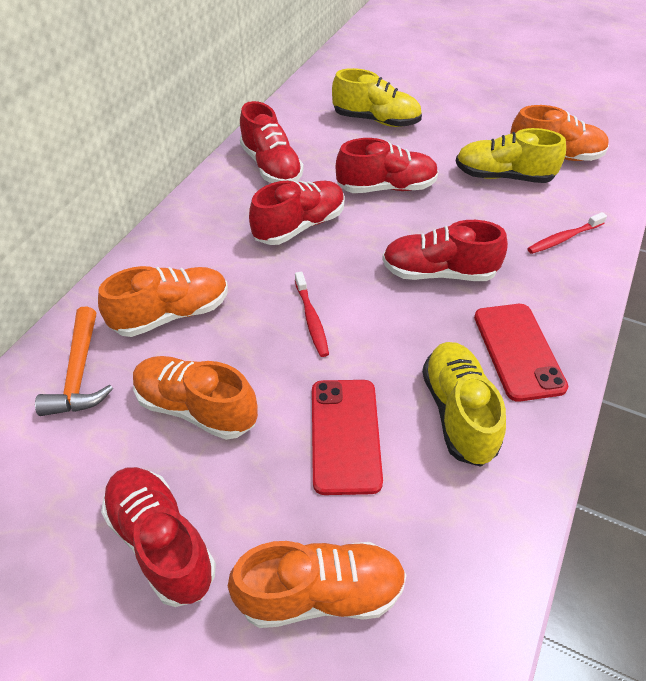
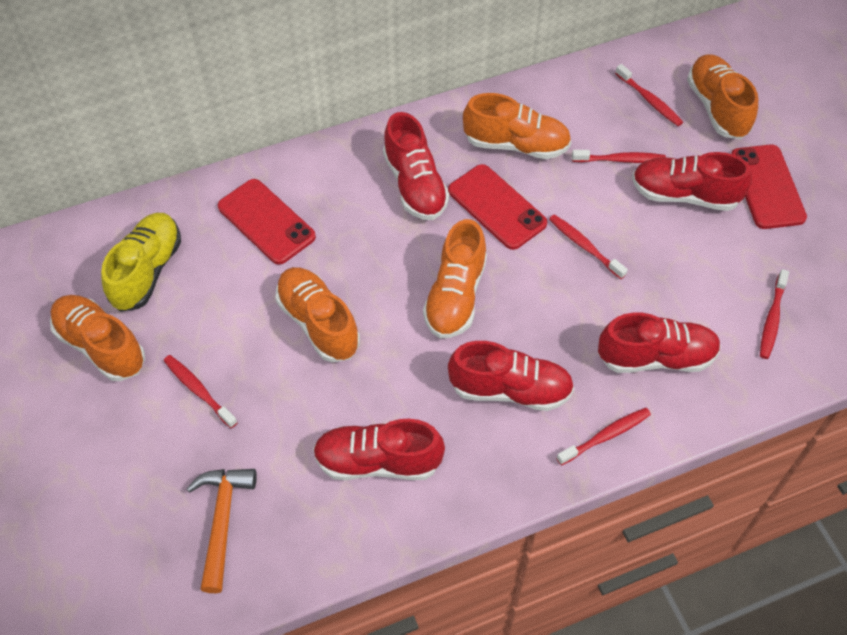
orange shoe: 4 -> 5
red phone: 2 -> 3
red toothbrush: 2 -> 6
yellow shoe: 3 -> 1

